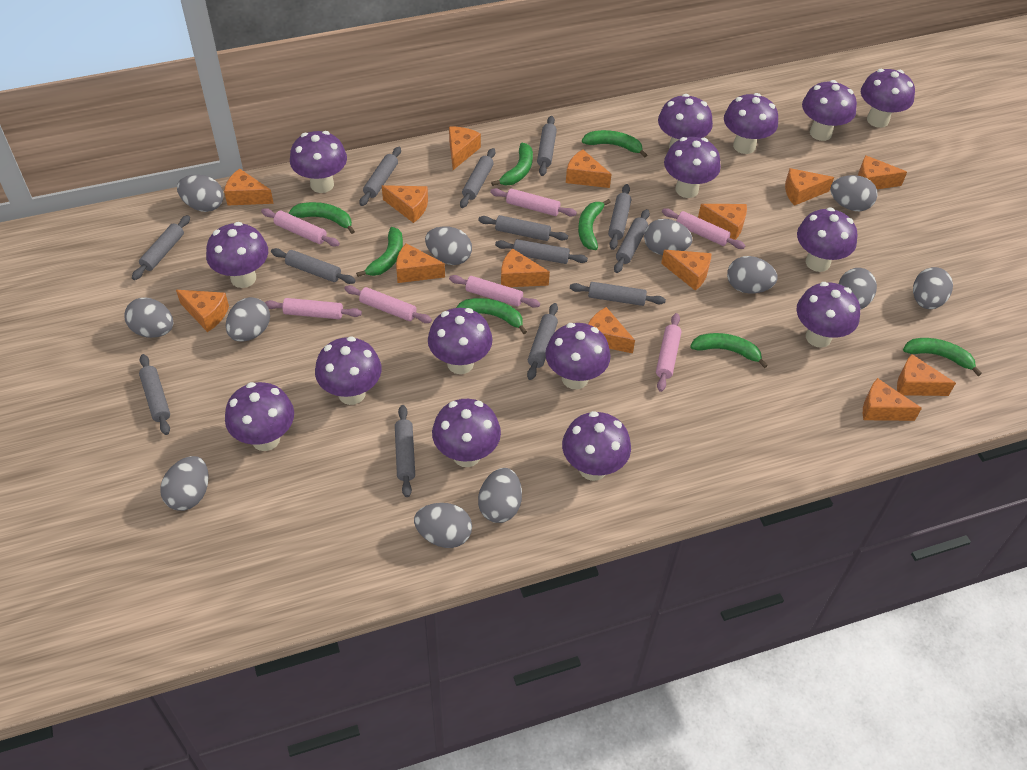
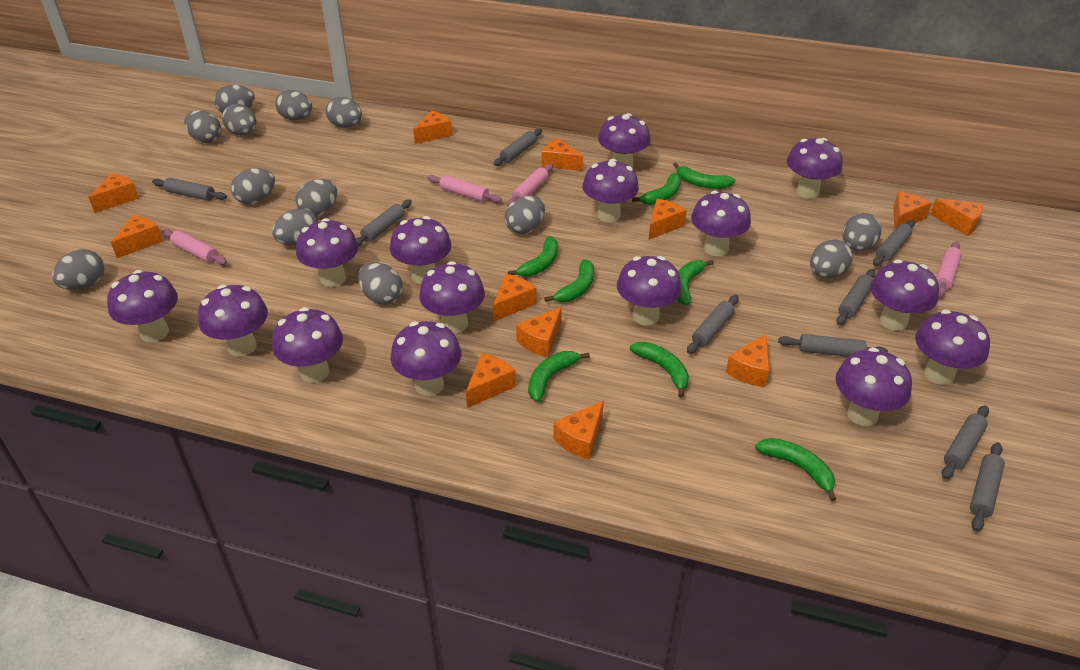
grey egg: 12 -> 13
grey rolling pin: 13 -> 9
orange cheese: 14 -> 12
pink rolling pin: 7 -> 4

